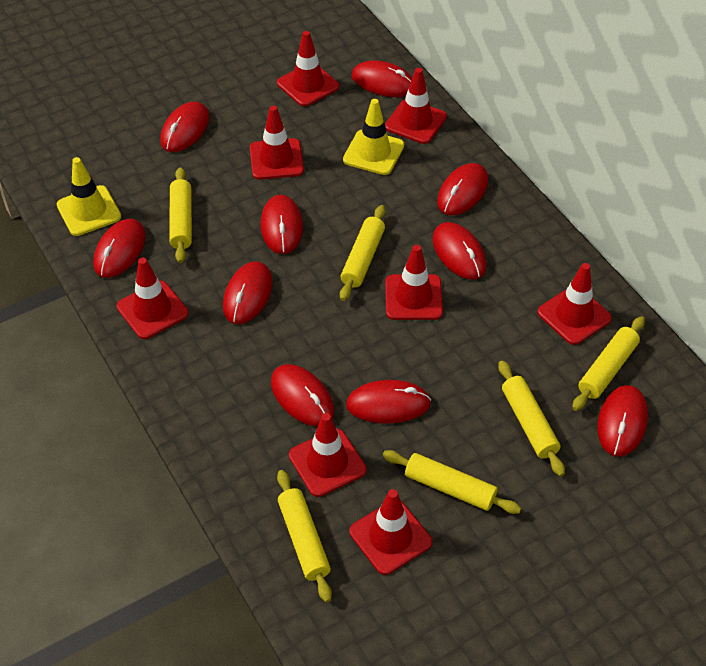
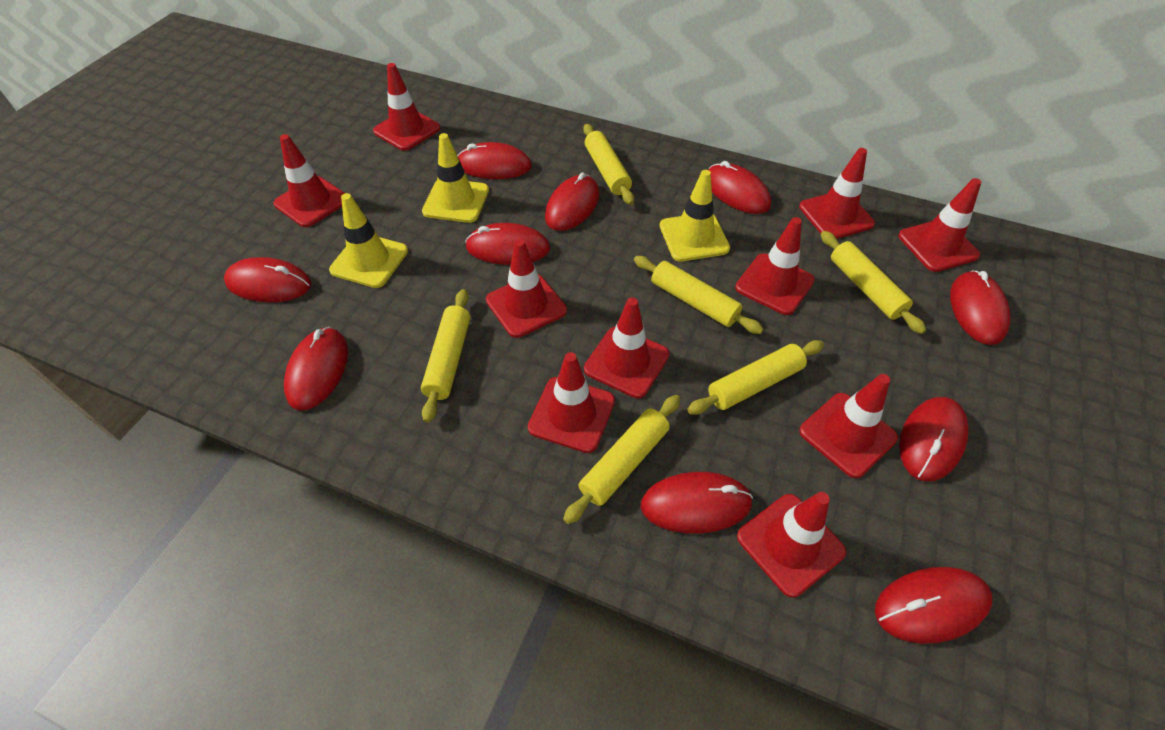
red traffic cone: 8 -> 10
yellow traffic cone: 2 -> 3

